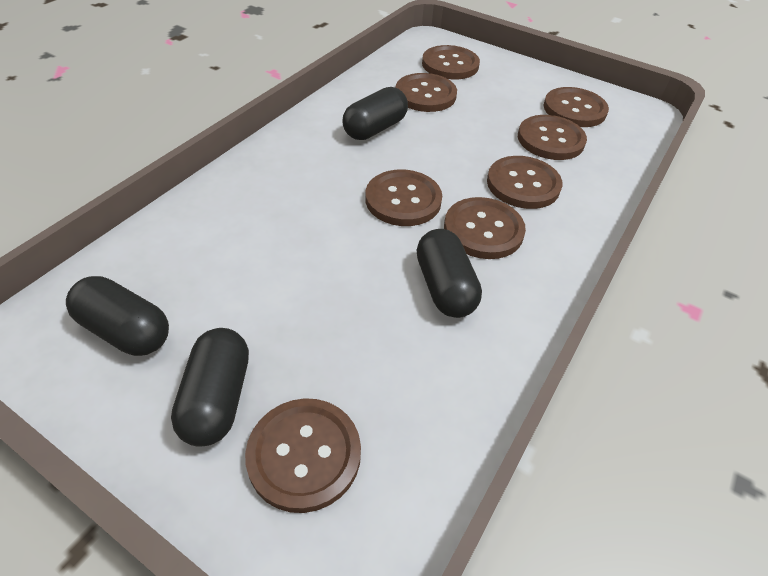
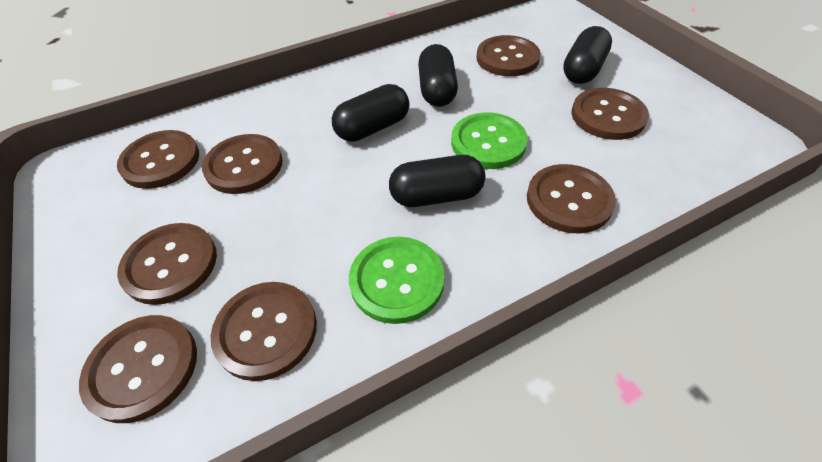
green button: 0 -> 2

